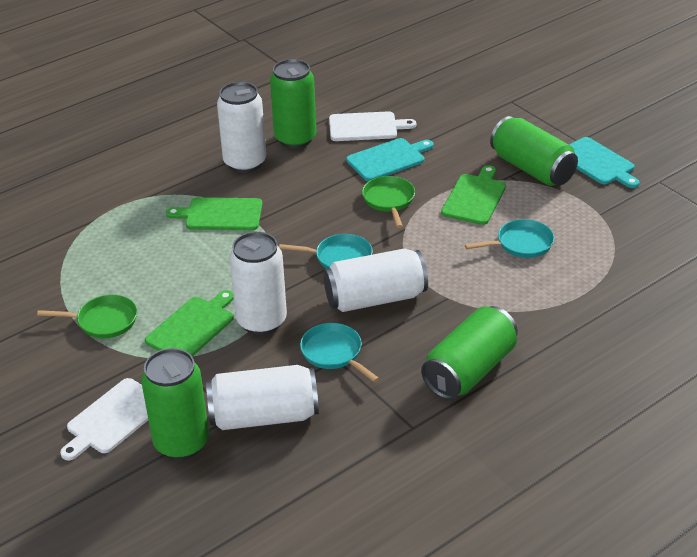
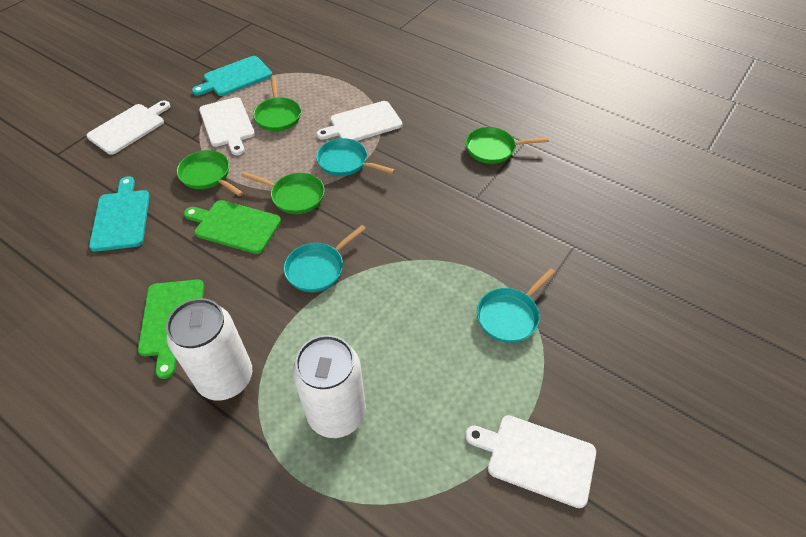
green can: 4 -> 0
green cutting board: 3 -> 2
green pan: 2 -> 4
white can: 4 -> 2
white cutting board: 2 -> 4

